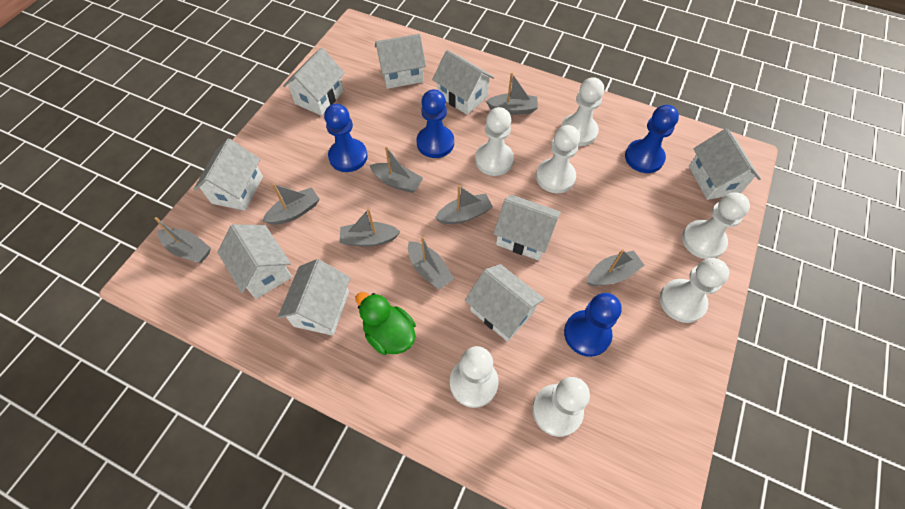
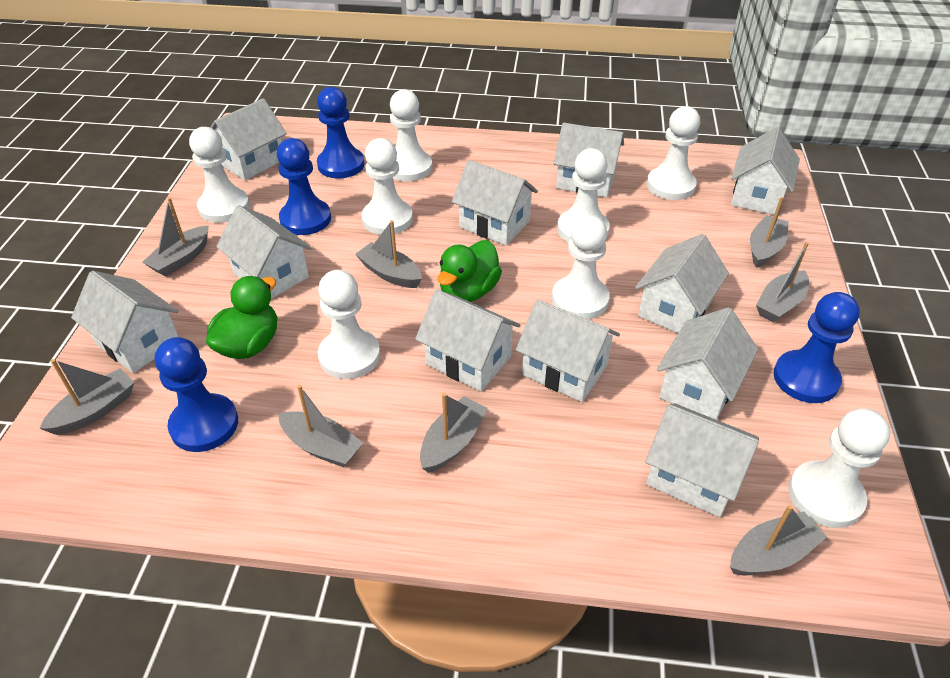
green duck: 1 -> 2
white house: 9 -> 11
white pawn: 7 -> 8

